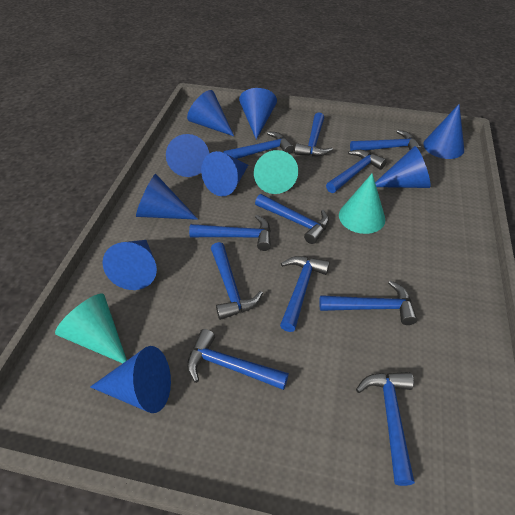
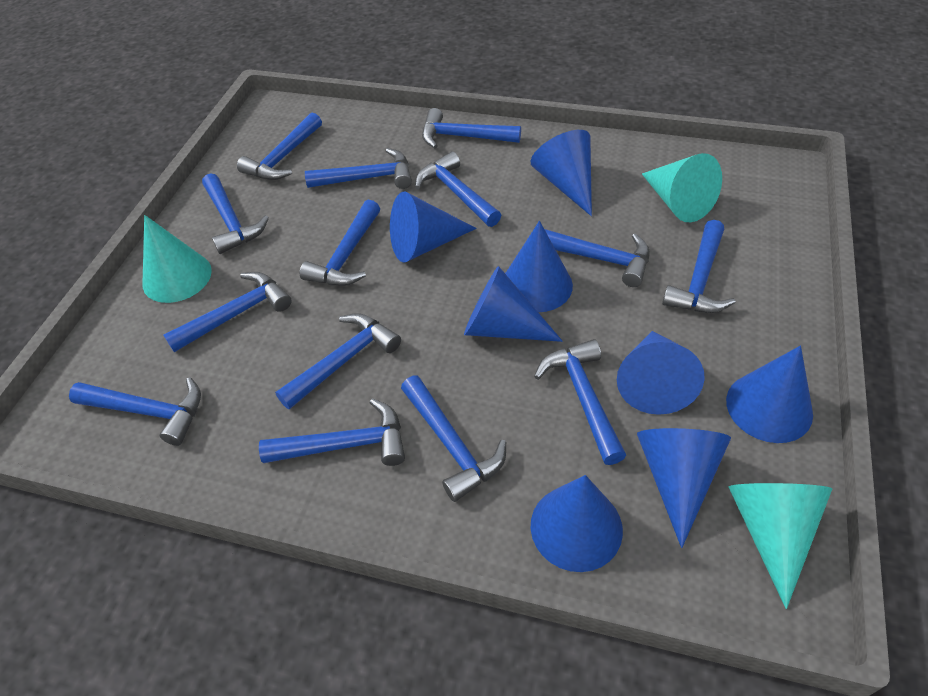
blue cone: 9 -> 8
blue hammer: 11 -> 14

